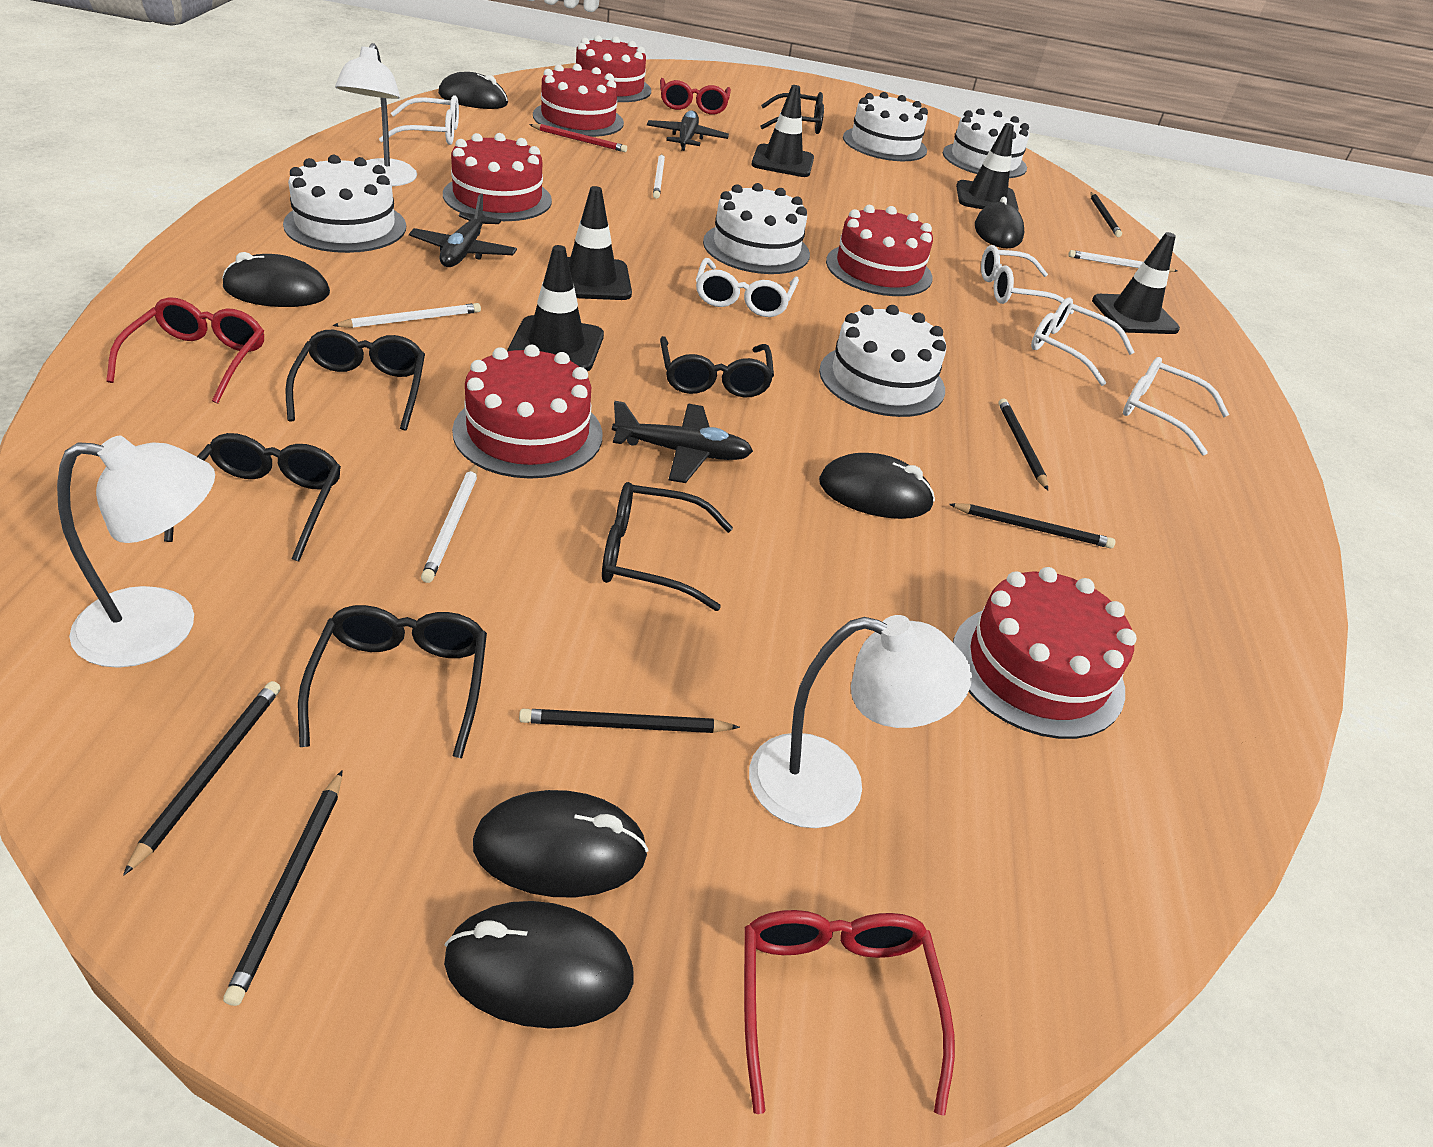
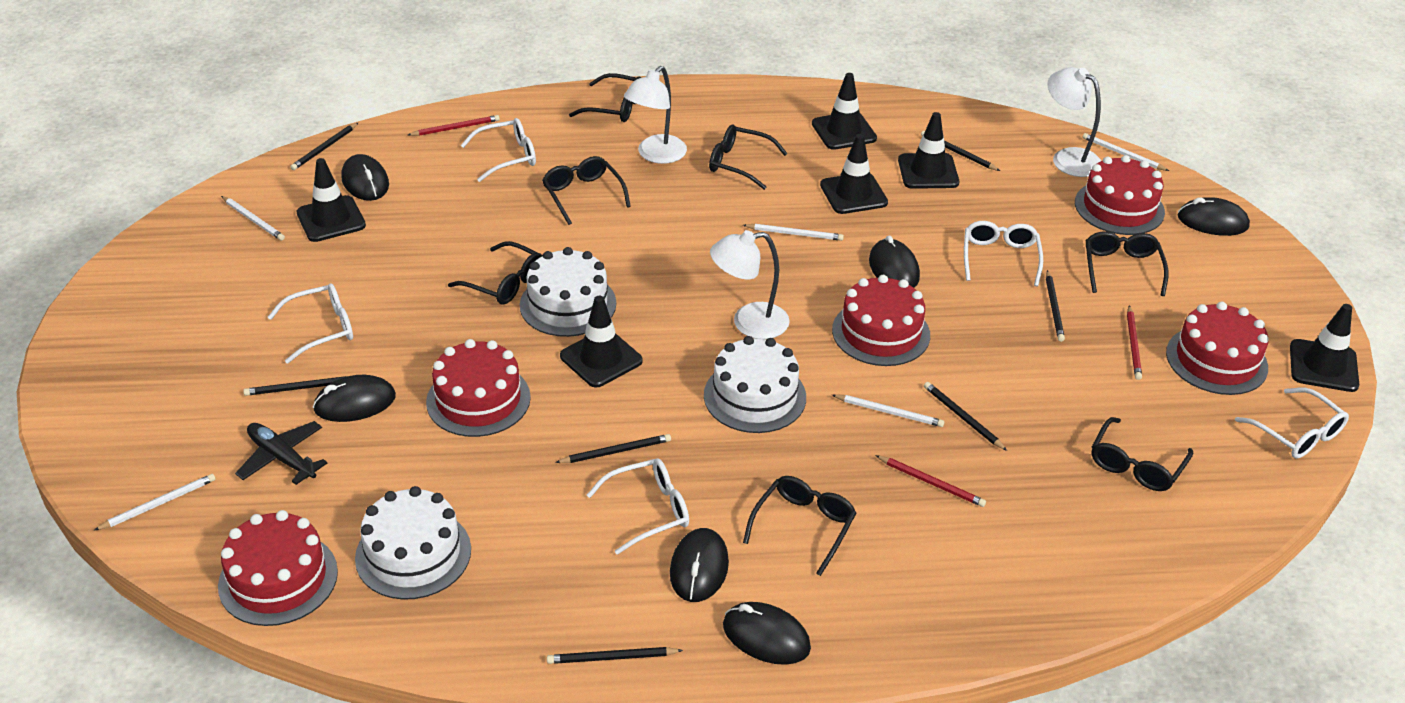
black glasses: 6 -> 7
black pencil: 6 -> 7
black plane: 3 -> 1
black traffic cone: 5 -> 6
red cake: 6 -> 5
red glasses: 3 -> 0
red pencil: 1 -> 3
white cake: 5 -> 3
white pencil: 4 -> 5

